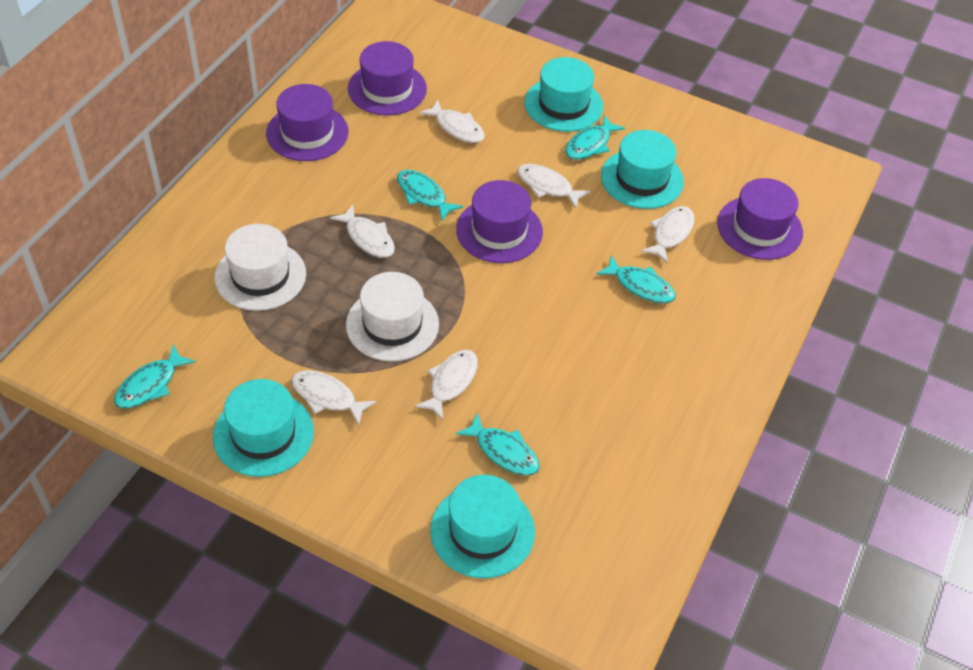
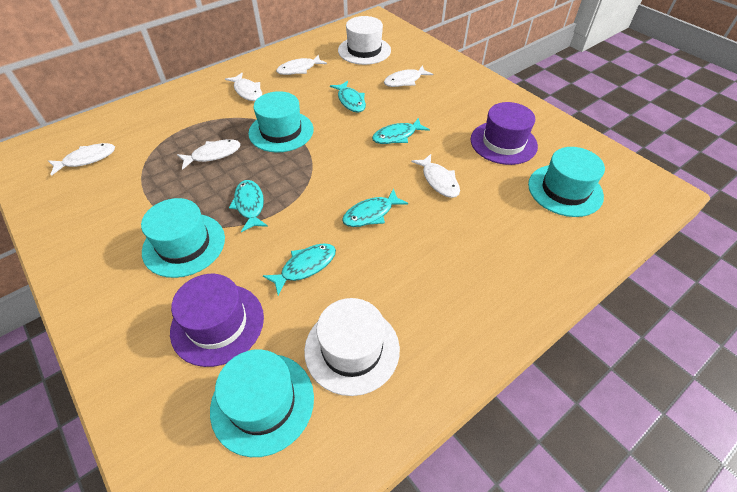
purple hat: 4 -> 2

